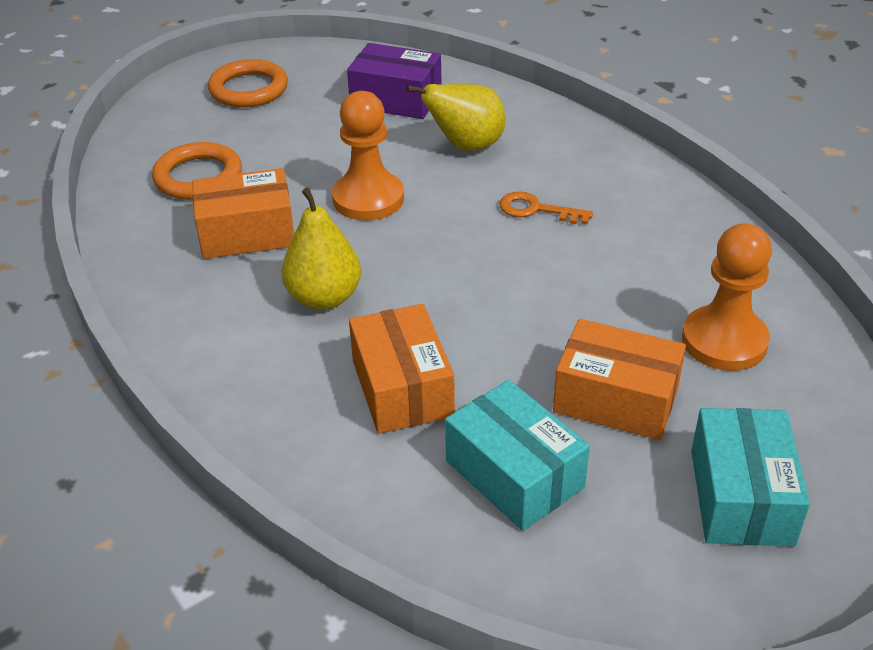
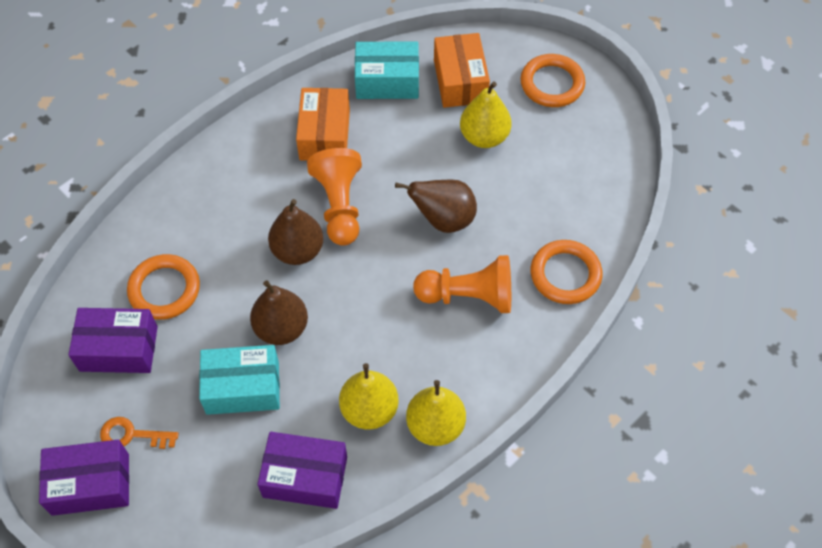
brown pear: 0 -> 3
orange box: 3 -> 2
orange ring: 2 -> 3
purple box: 1 -> 3
yellow pear: 2 -> 3

